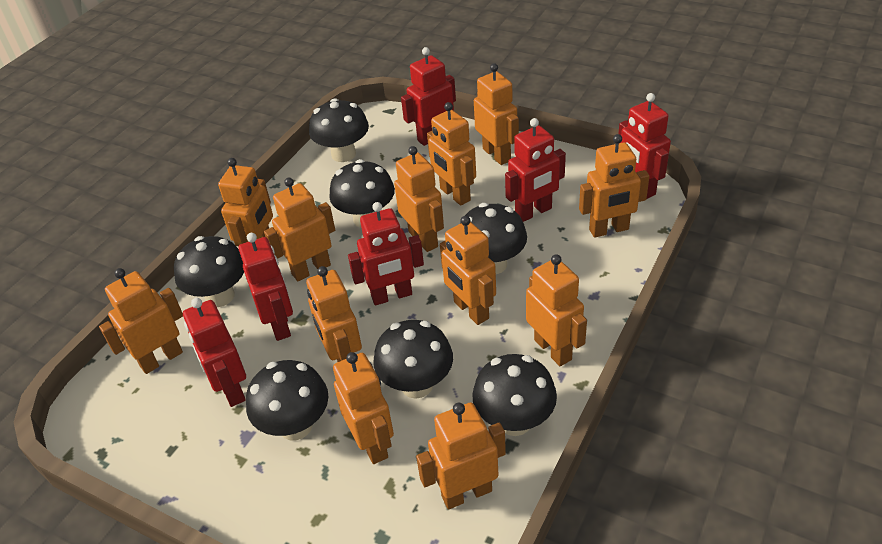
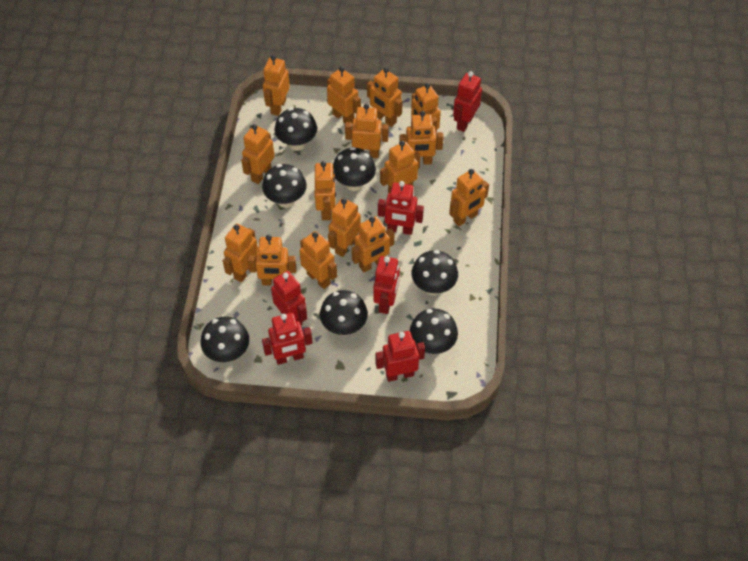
orange robot: 12 -> 15

